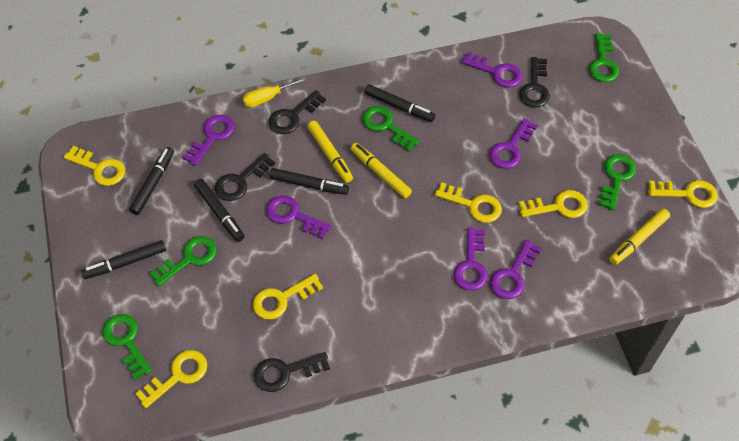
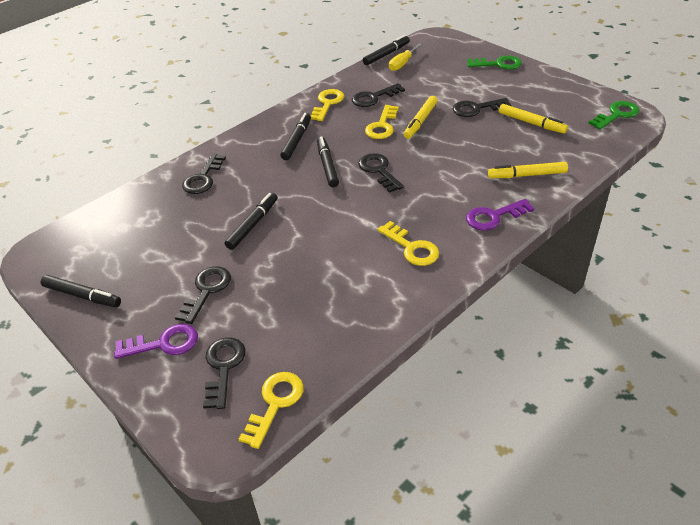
black key: 4 -> 6
green key: 5 -> 2
purple key: 6 -> 2
yellow key: 6 -> 4

